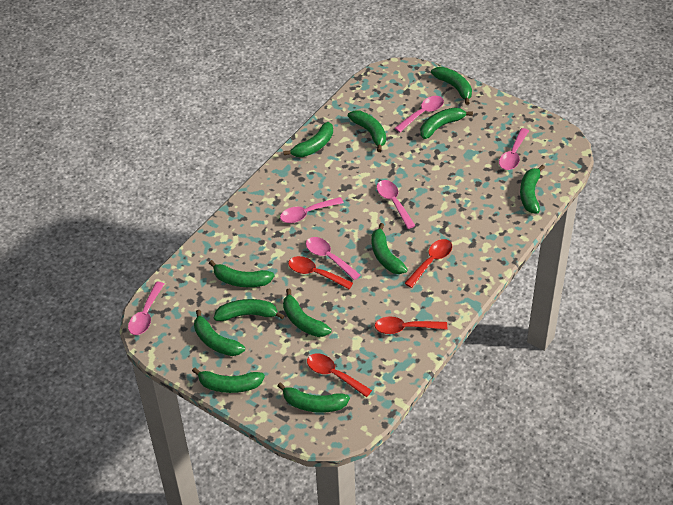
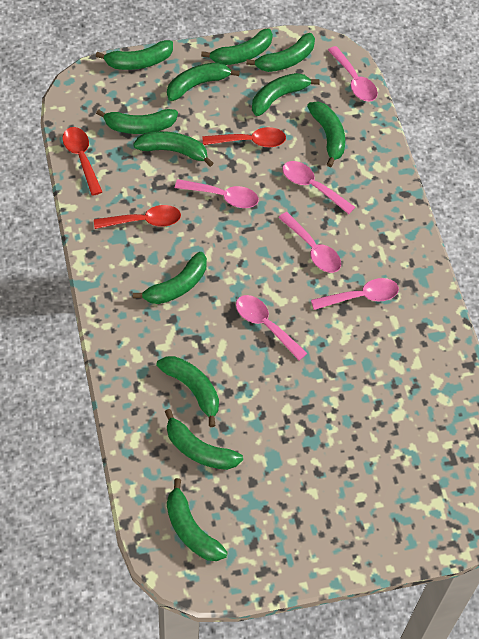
red spoon: 4 -> 3

